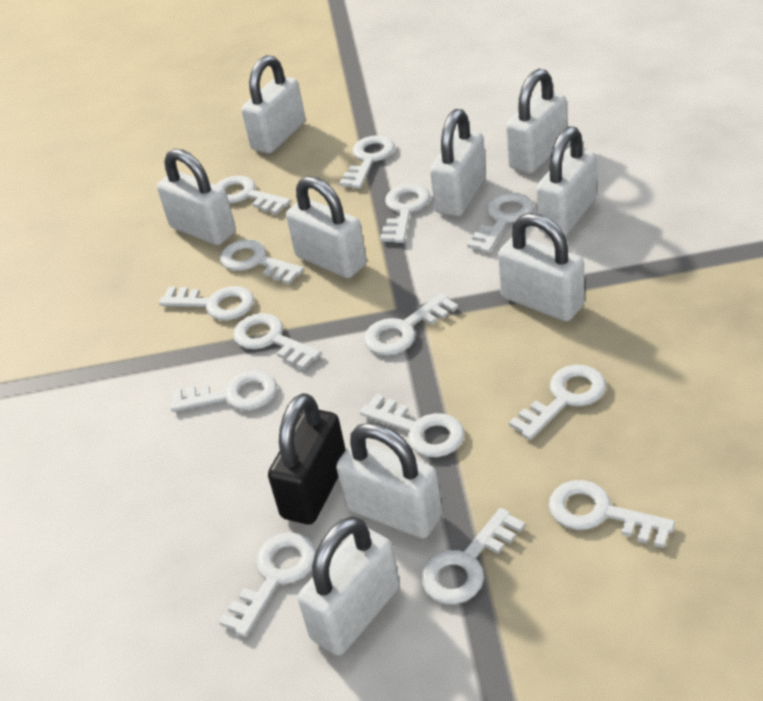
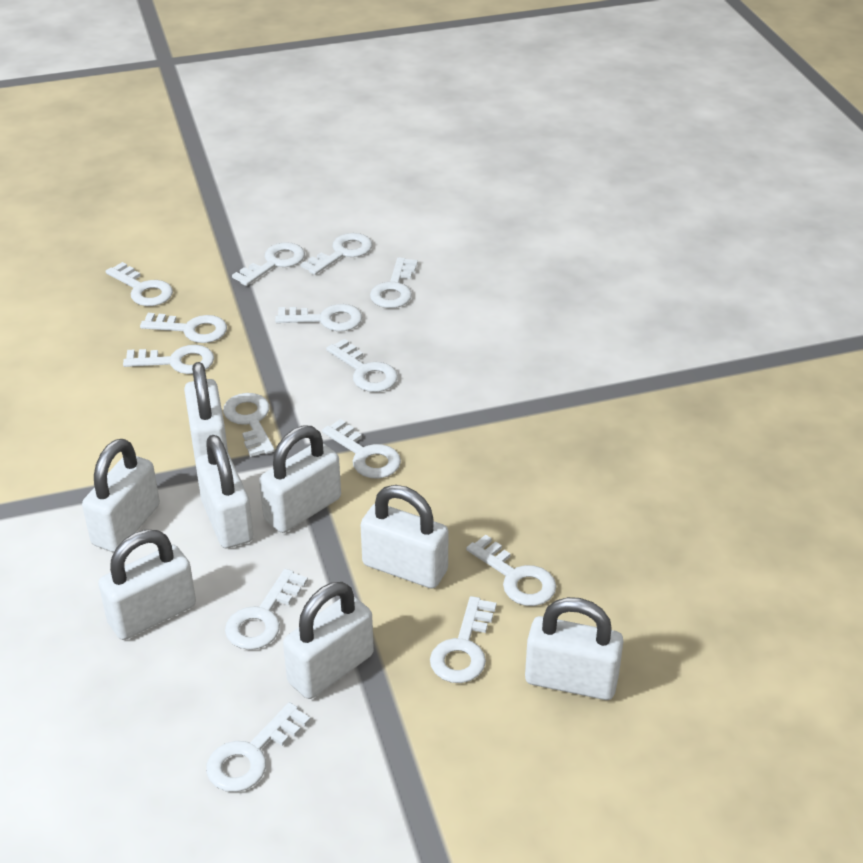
black padlock: 1 -> 0
white padlock: 9 -> 8

